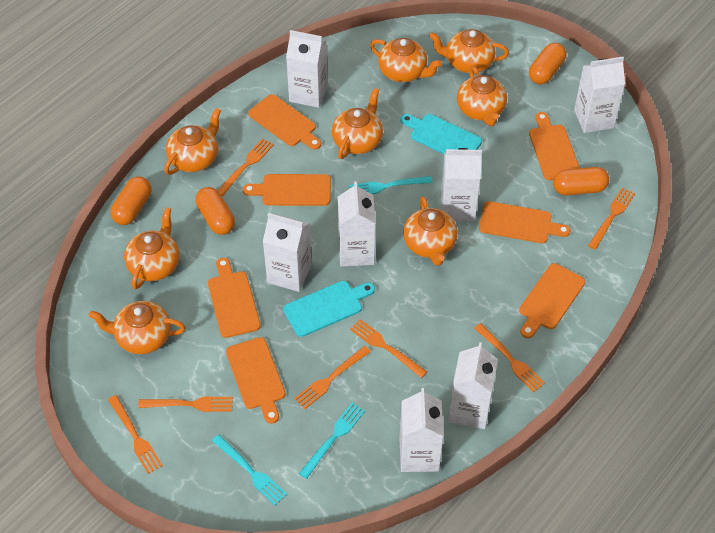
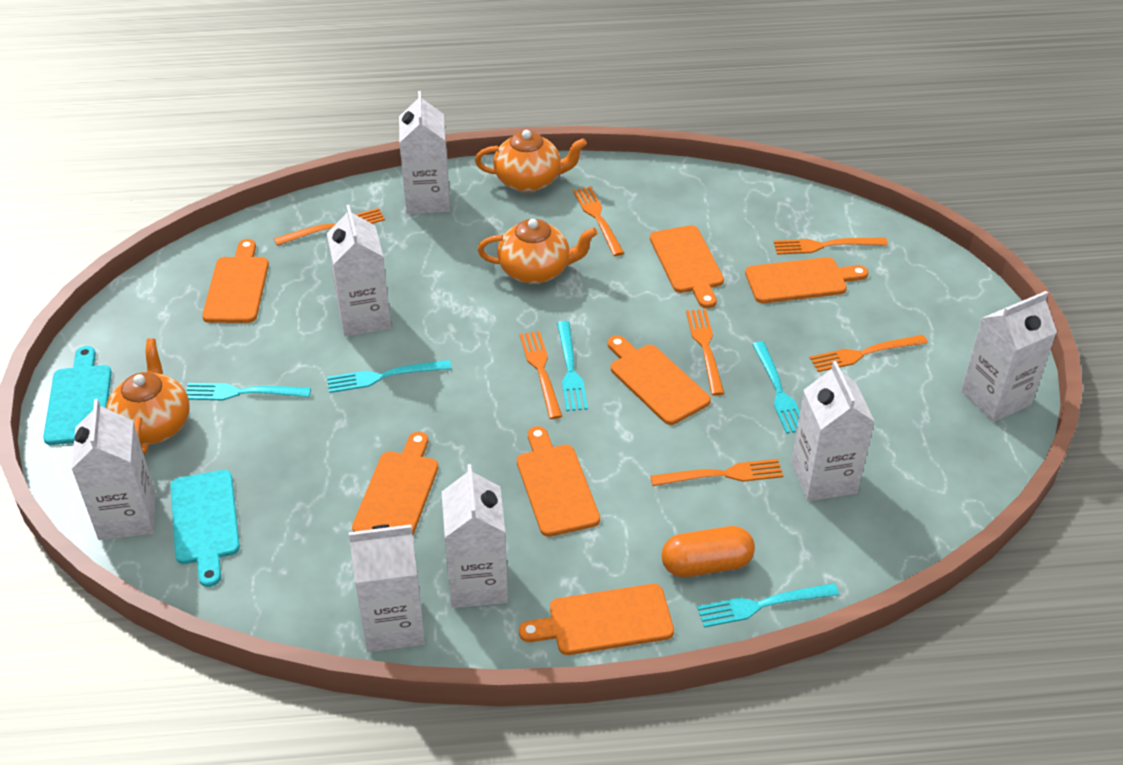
orange capsule: 4 -> 1
orange teapot: 8 -> 3
turquoise fork: 3 -> 5

